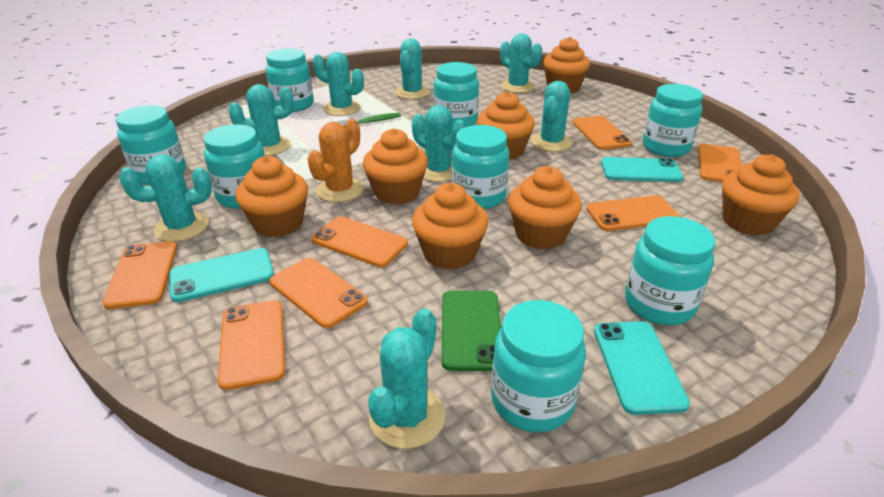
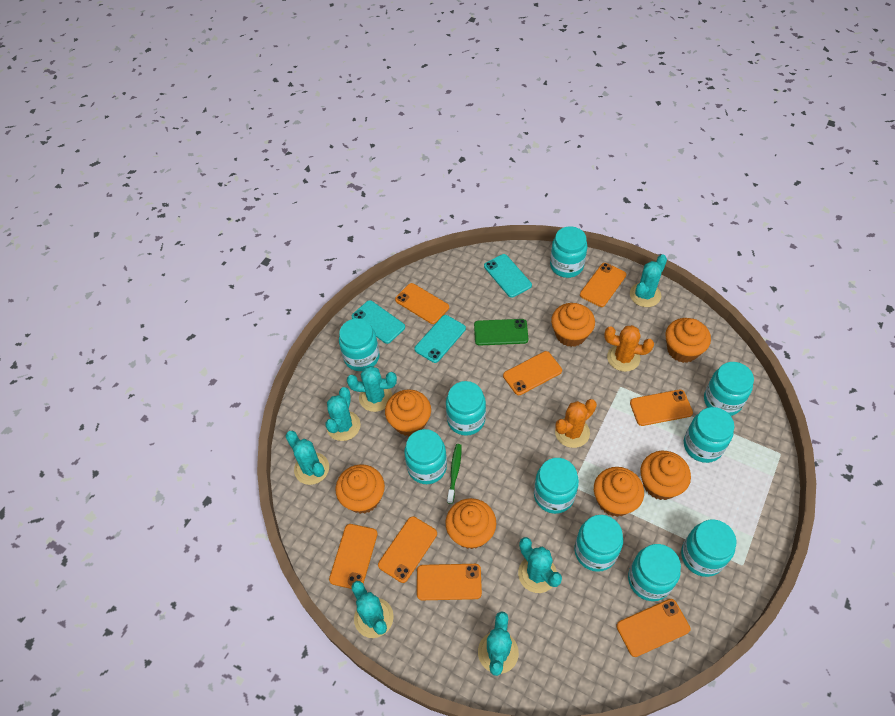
orange cactus: 1 -> 2
orange phone: 7 -> 8
turquoise cactus: 8 -> 7
turquoise jar: 8 -> 10

